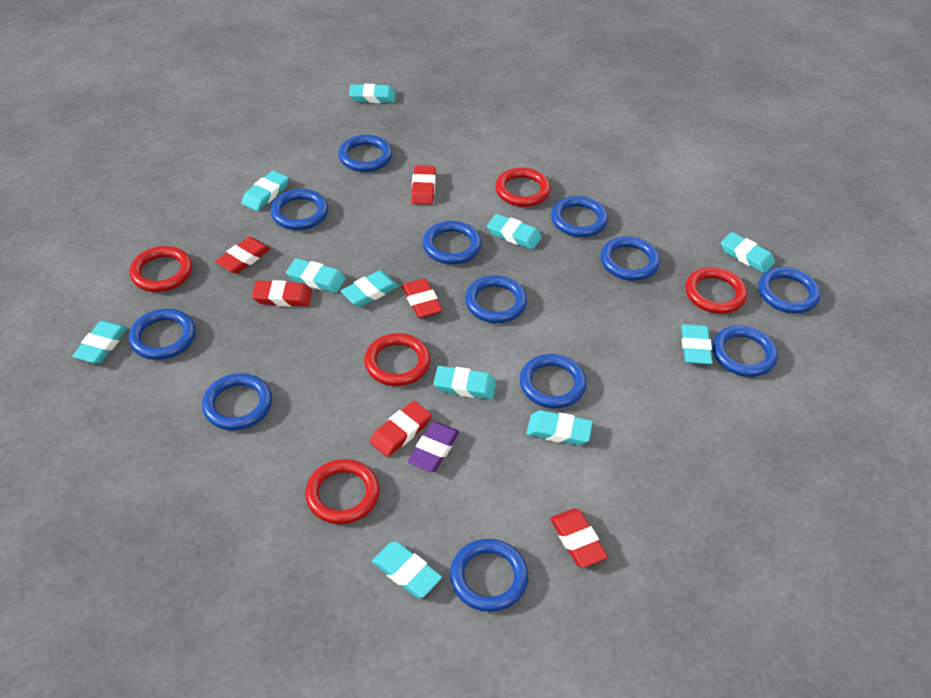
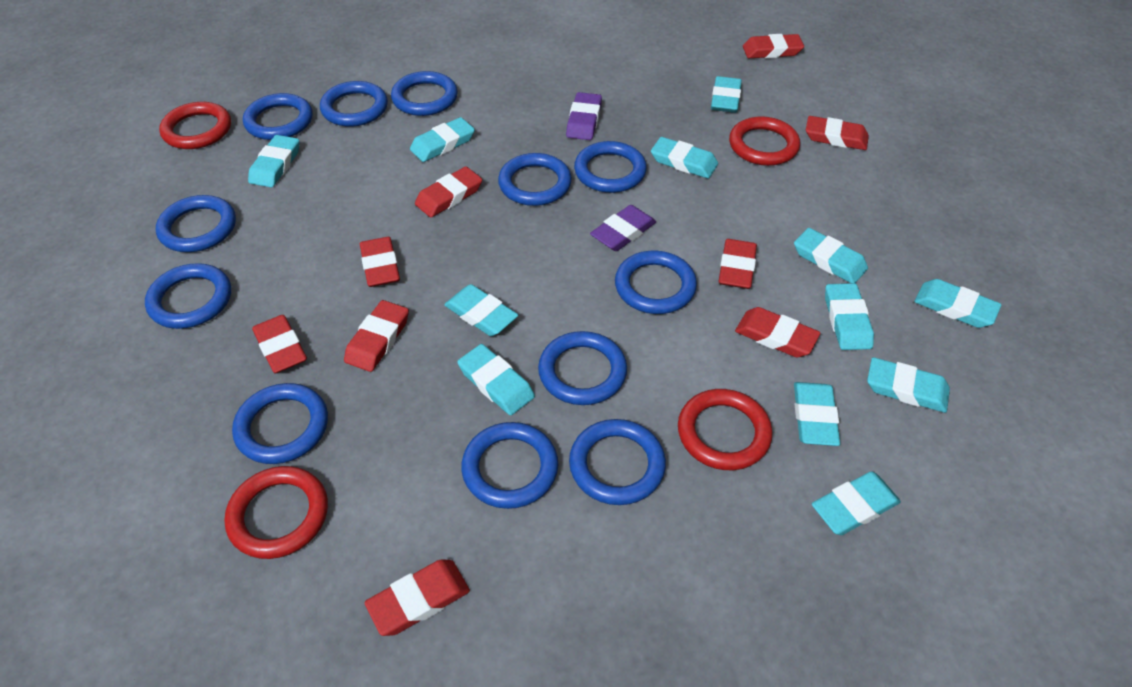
purple eraser: 1 -> 2
red eraser: 6 -> 9
red ring: 5 -> 4
turquoise eraser: 11 -> 12

